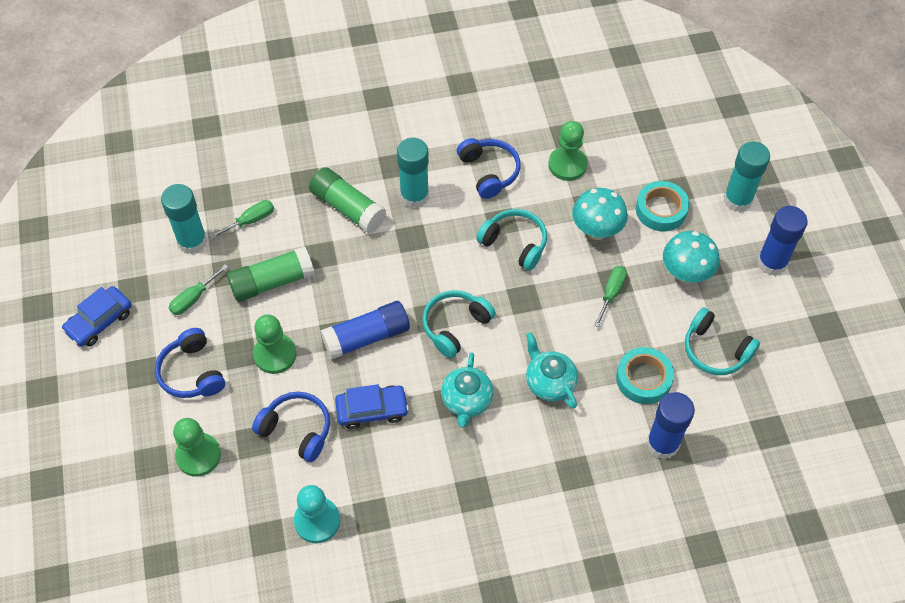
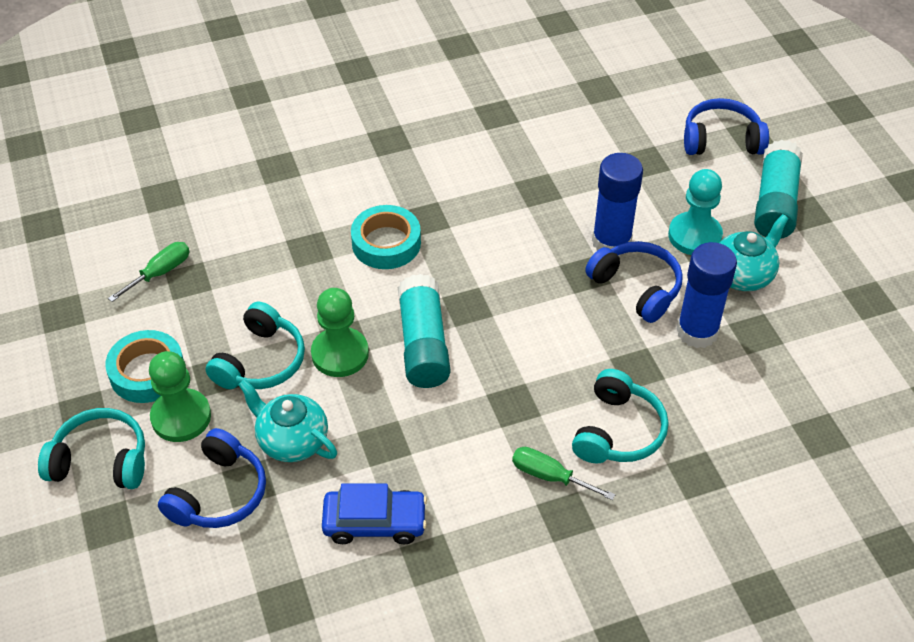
blue car: 2 -> 1
blue glue stick: 3 -> 2
green glue stick: 2 -> 0
green pawn: 3 -> 2
green screwdriver: 3 -> 2
turquoise glue stick: 3 -> 2
turquoise mushroom: 2 -> 0

